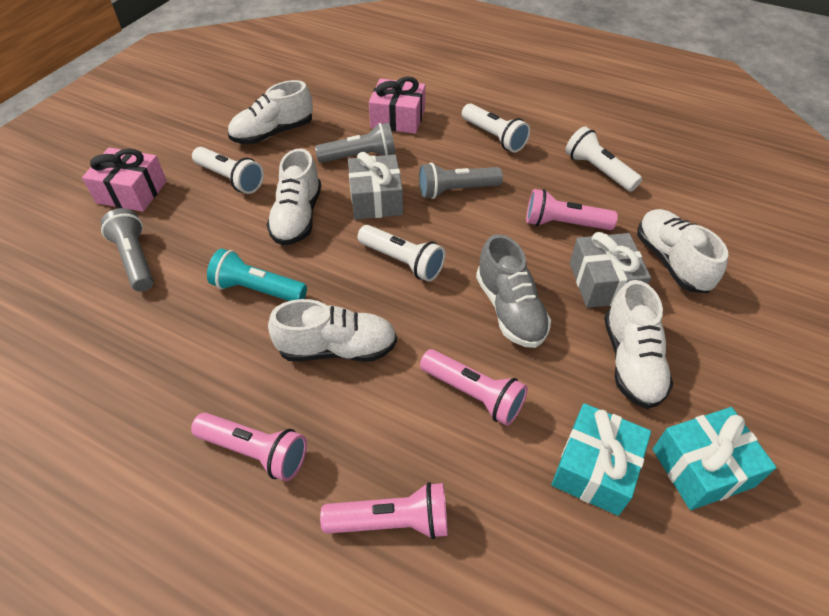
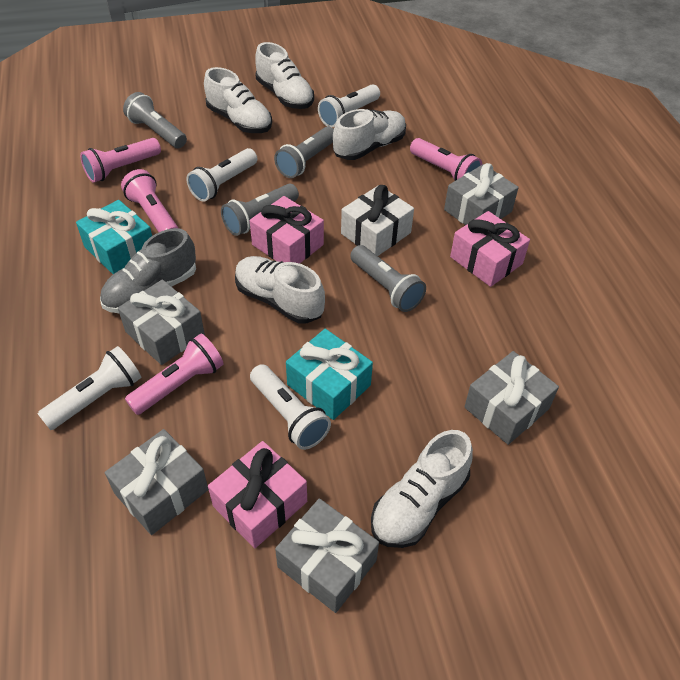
grey flashlight: 3 -> 4
grey gift: 2 -> 5
pink gift: 2 -> 3
turquoise flashlight: 1 -> 0
white gift: 0 -> 1

